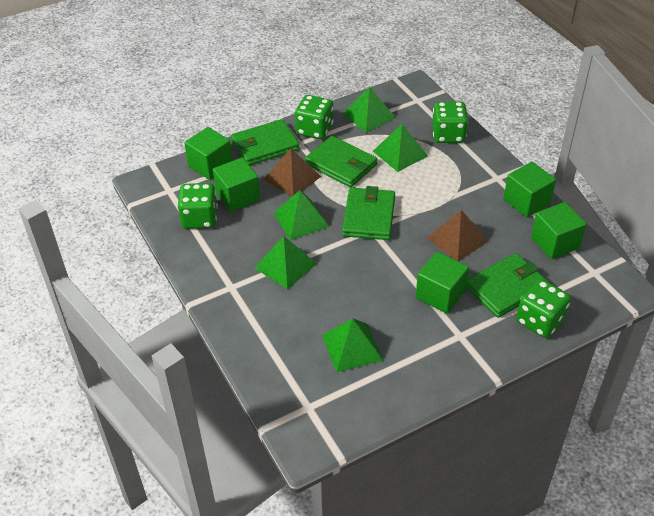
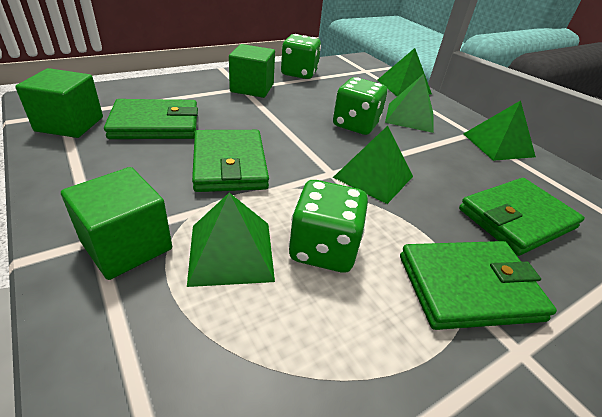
brown pyramid: 2 -> 0
green cube: 5 -> 3
green dice: 4 -> 3

